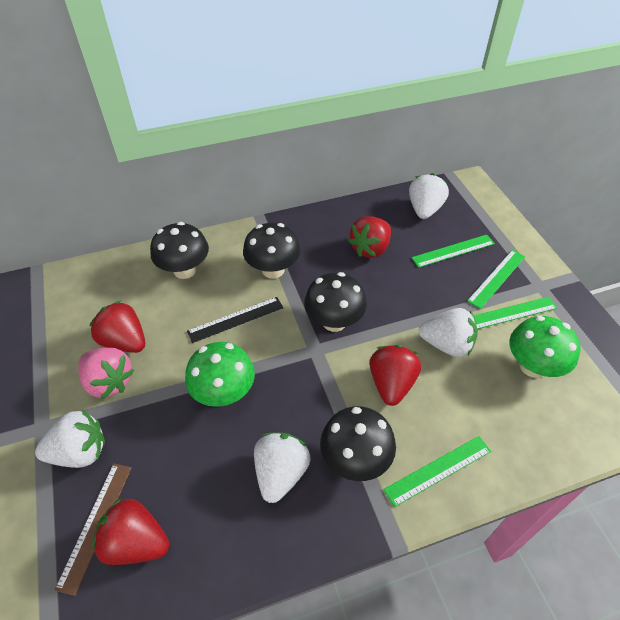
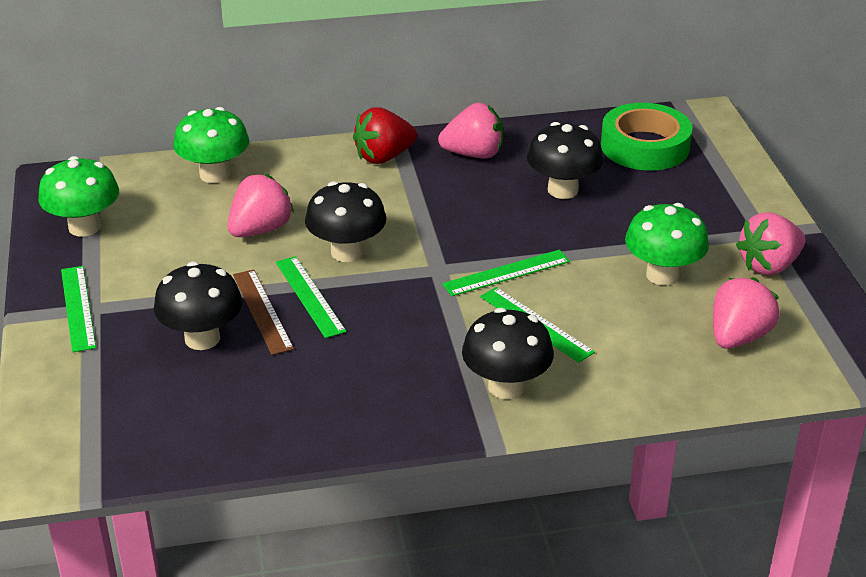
black ruler: 1 -> 0
green mushroom: 2 -> 3
green tape: 0 -> 1
pink strawberry: 1 -> 4
red strawberry: 4 -> 1
white strawberry: 4 -> 0

